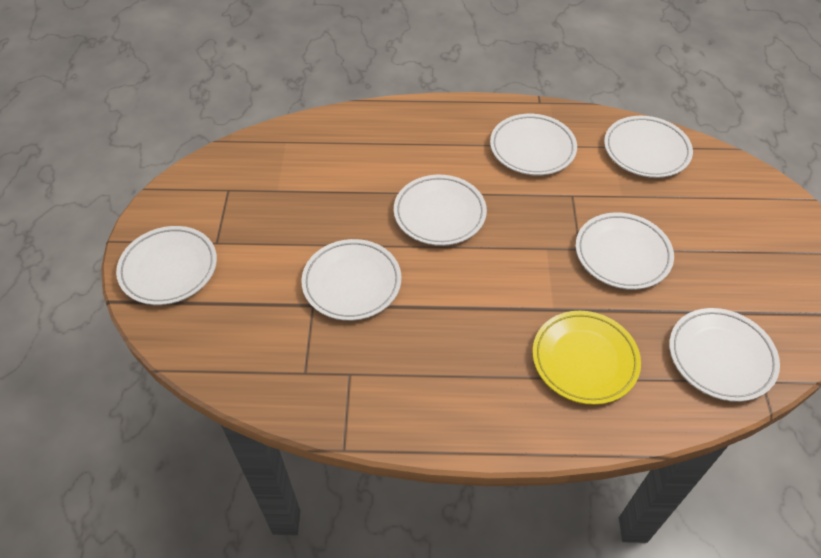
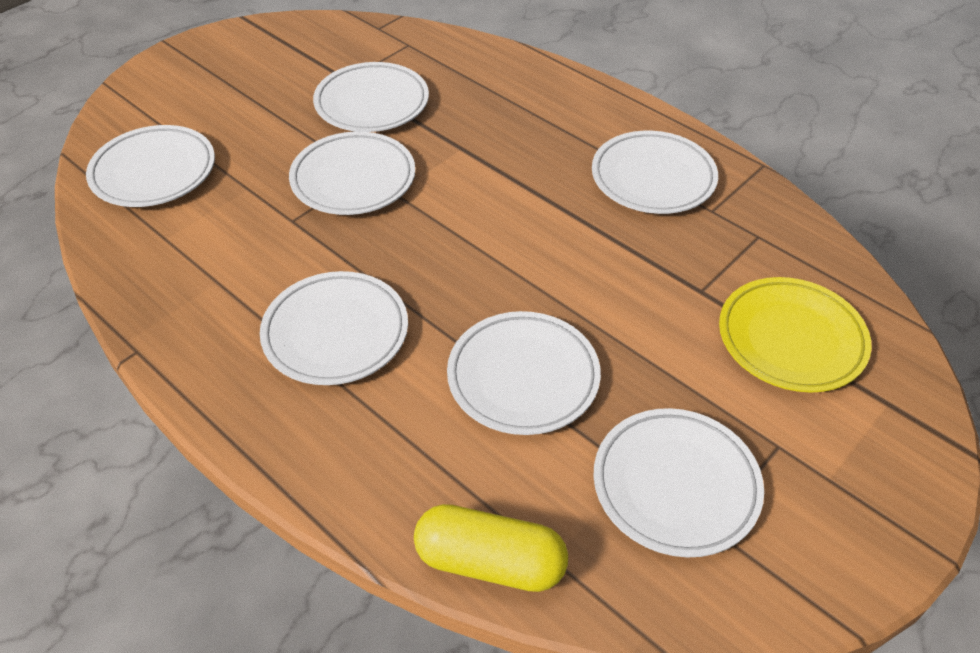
yellow capsule: 0 -> 1

